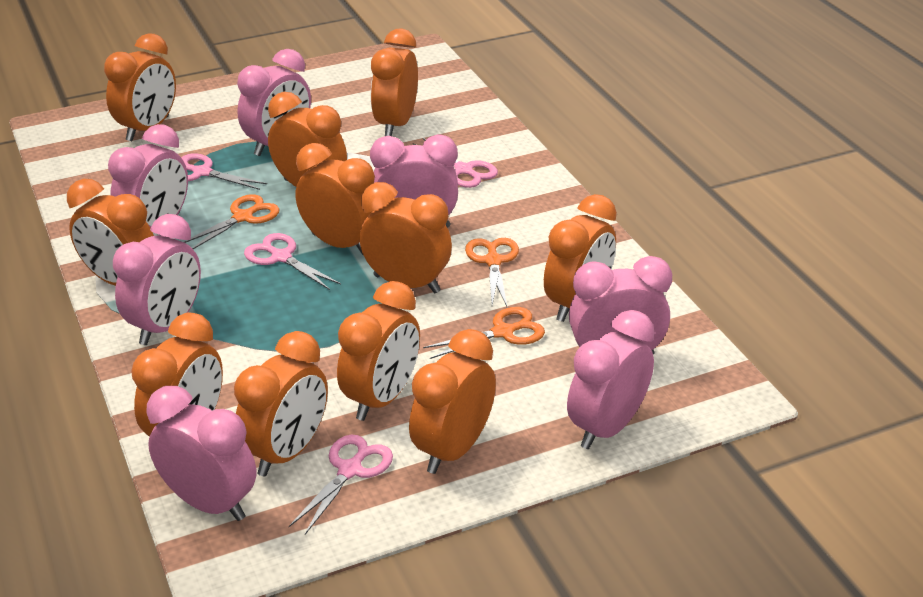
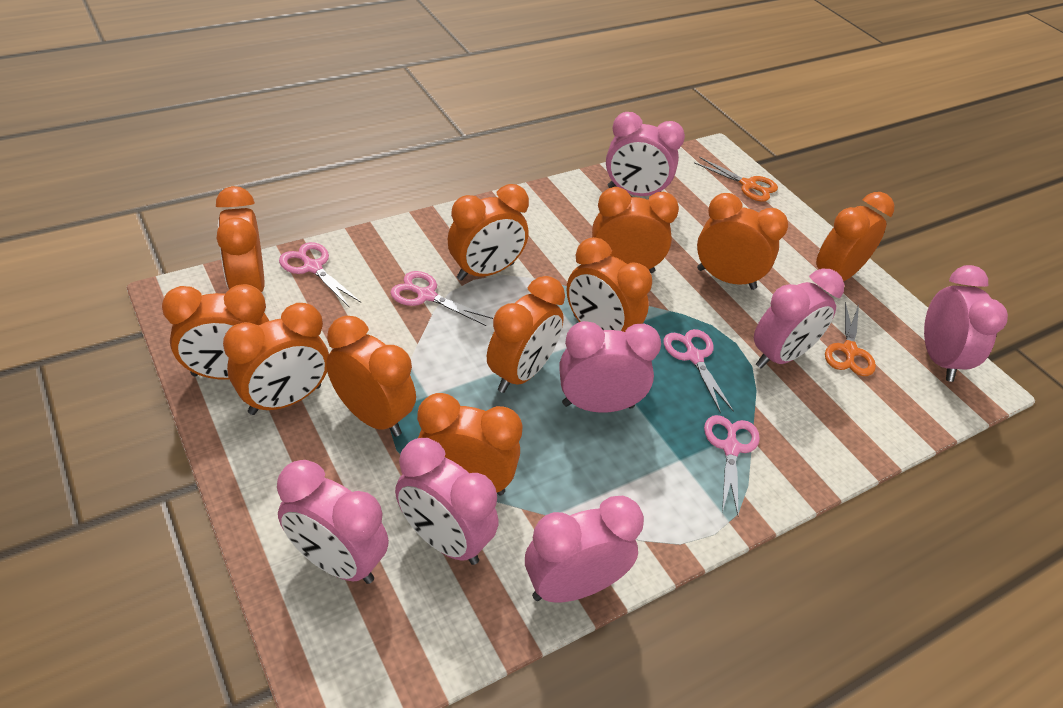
orange scissors: 3 -> 2

